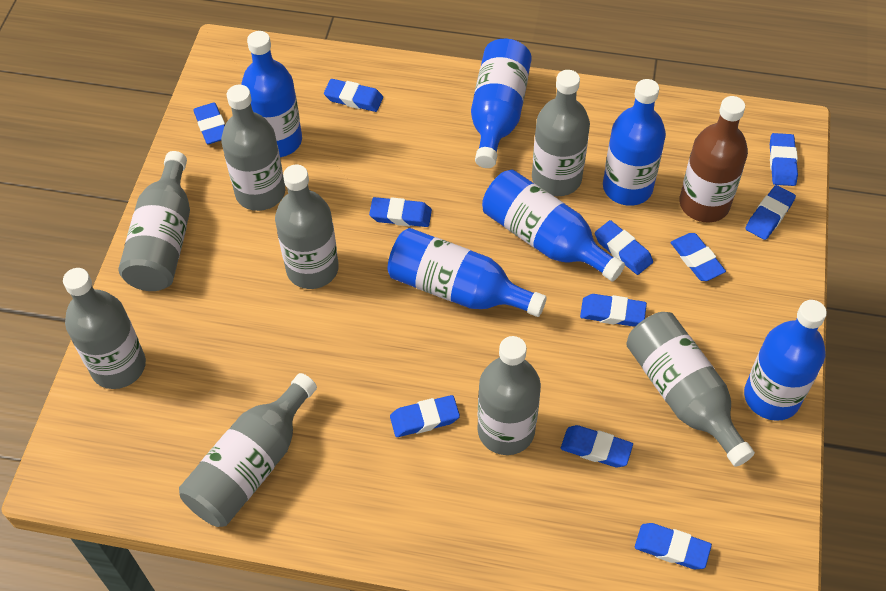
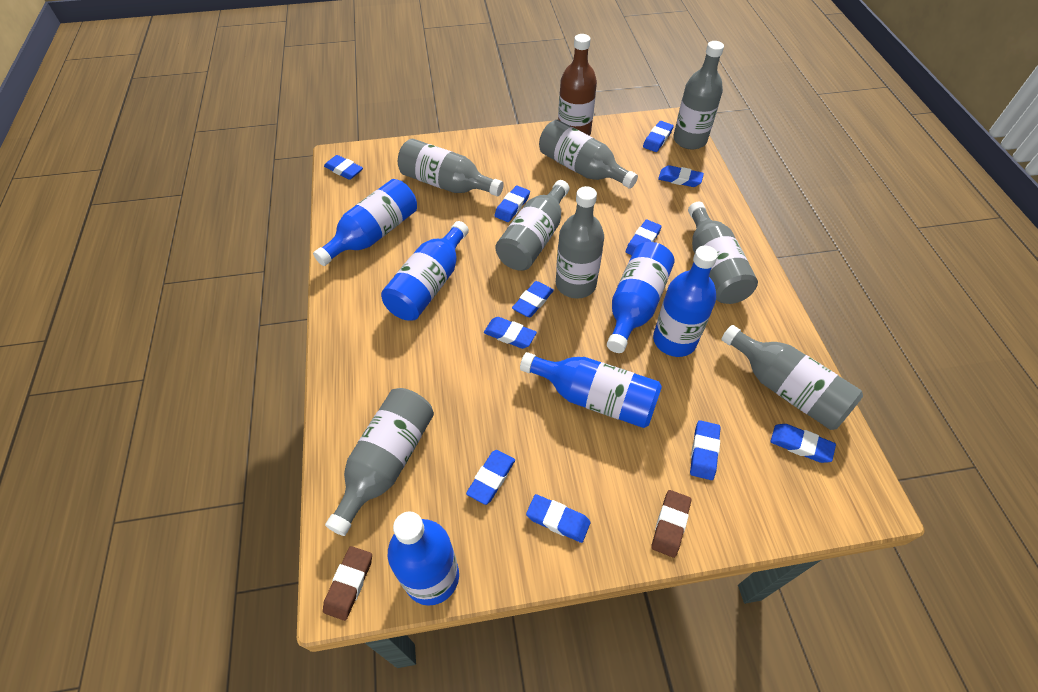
brown eraser: 0 -> 2

